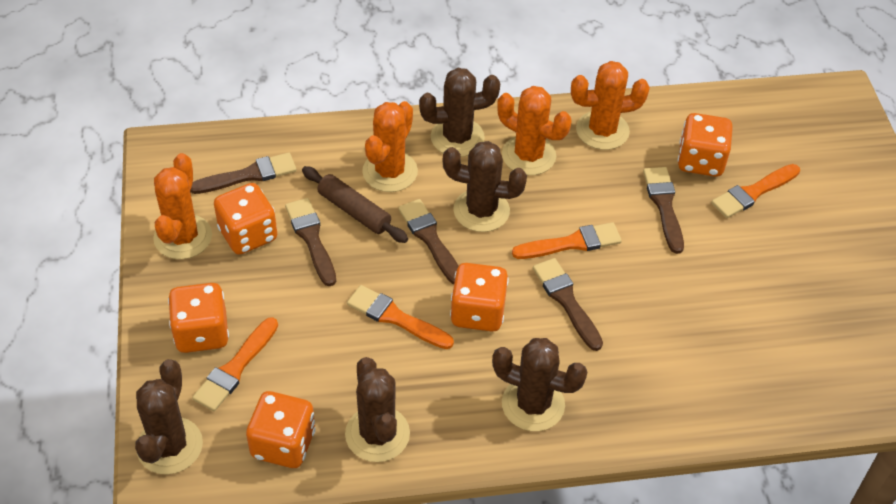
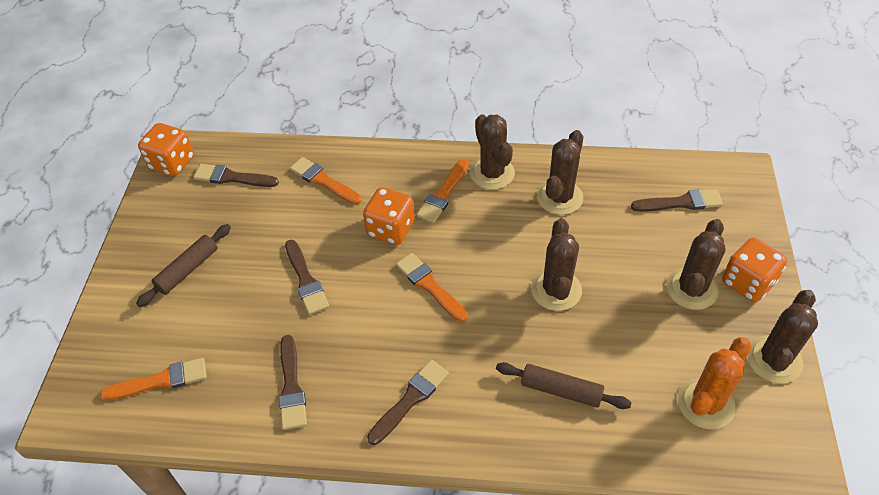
brown rolling pin: 1 -> 2
orange cactus: 4 -> 1
orange dice: 5 -> 3

